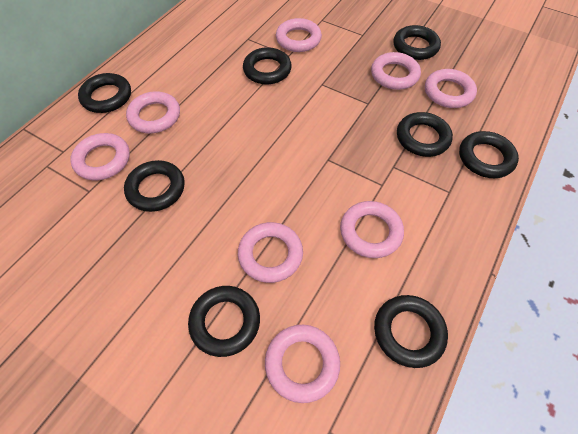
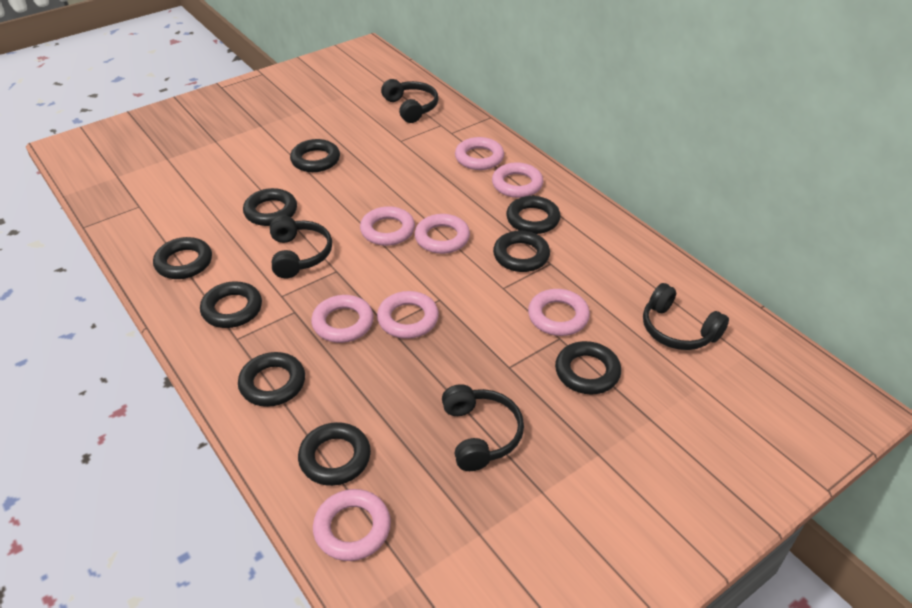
black headphones: 0 -> 4
black ring: 8 -> 9

